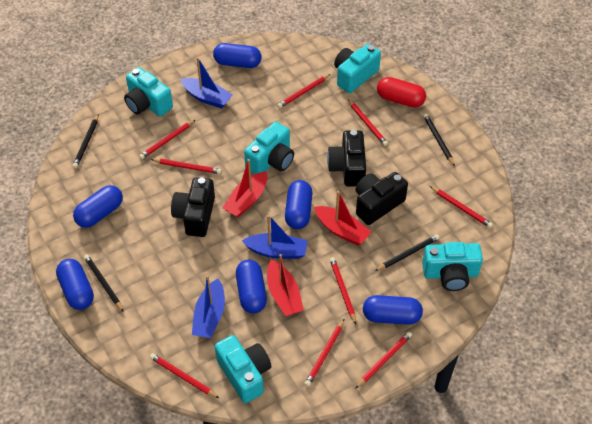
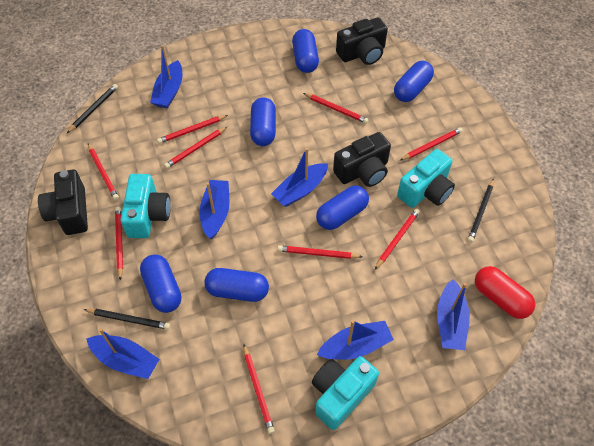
black pencil: 4 -> 3
blue boat: 3 -> 6
red boat: 3 -> 0
turquoise camera: 5 -> 3

